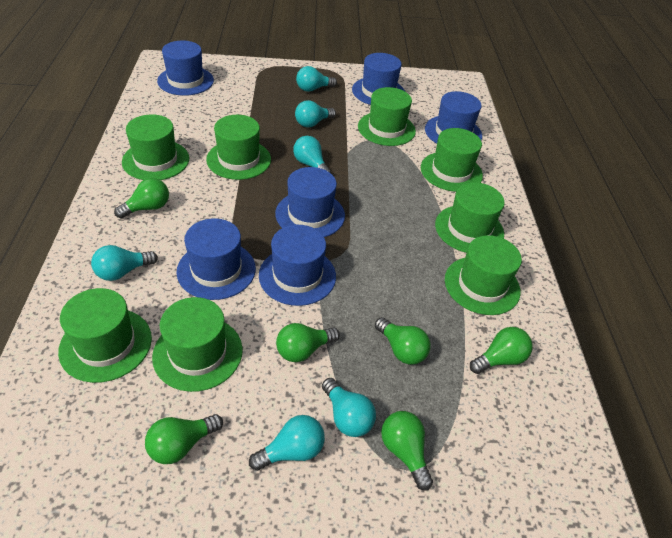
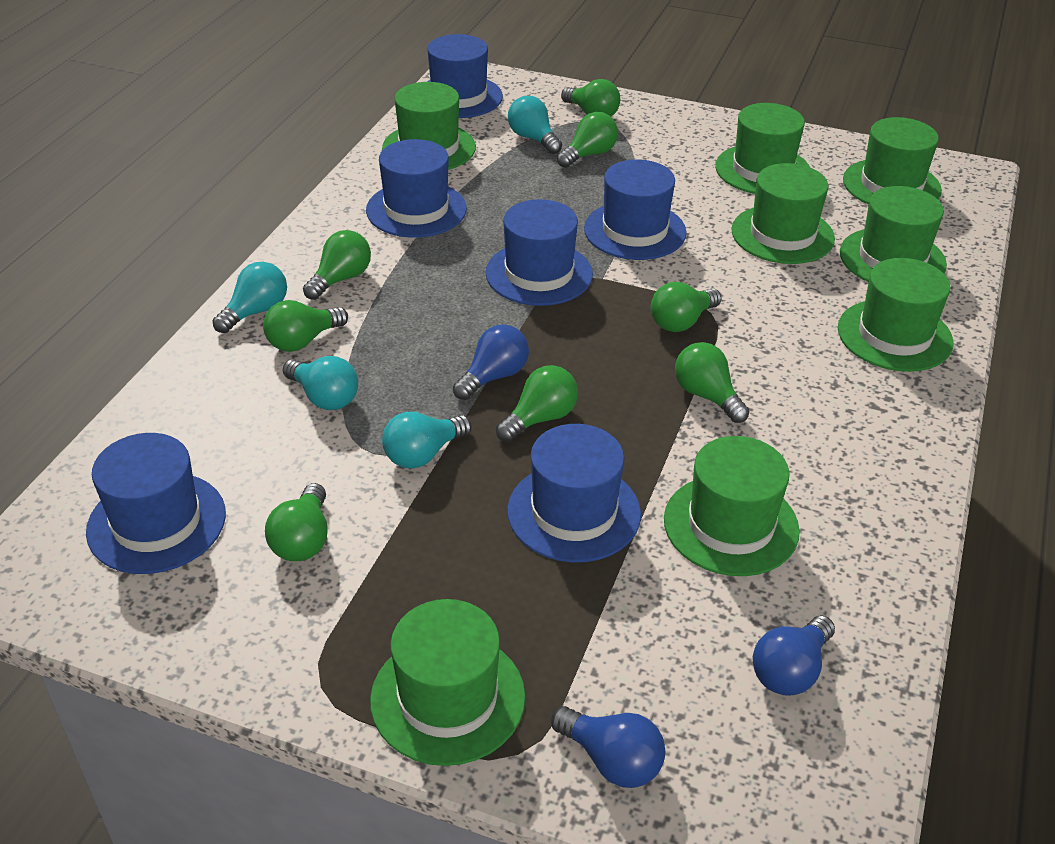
blue light bulb: 0 -> 3
green light bulb: 6 -> 8
turquoise light bulb: 6 -> 4

